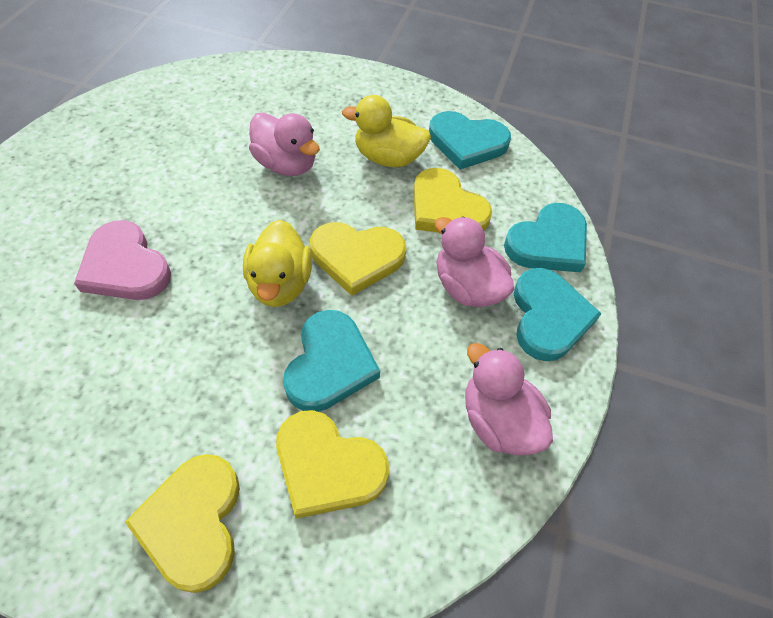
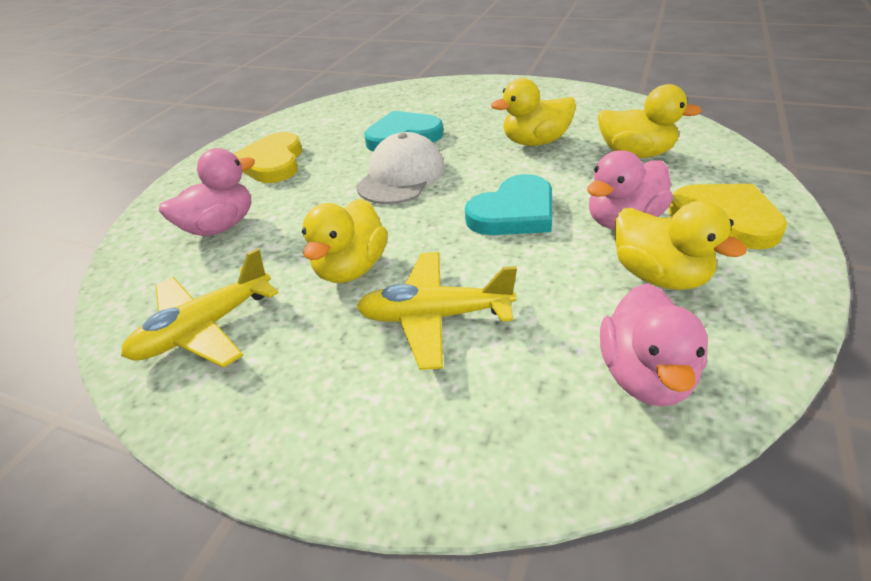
pink heart: 1 -> 0
turquoise heart: 4 -> 2
white cap: 0 -> 1
yellow duck: 2 -> 4
yellow heart: 4 -> 2
yellow plane: 0 -> 2

